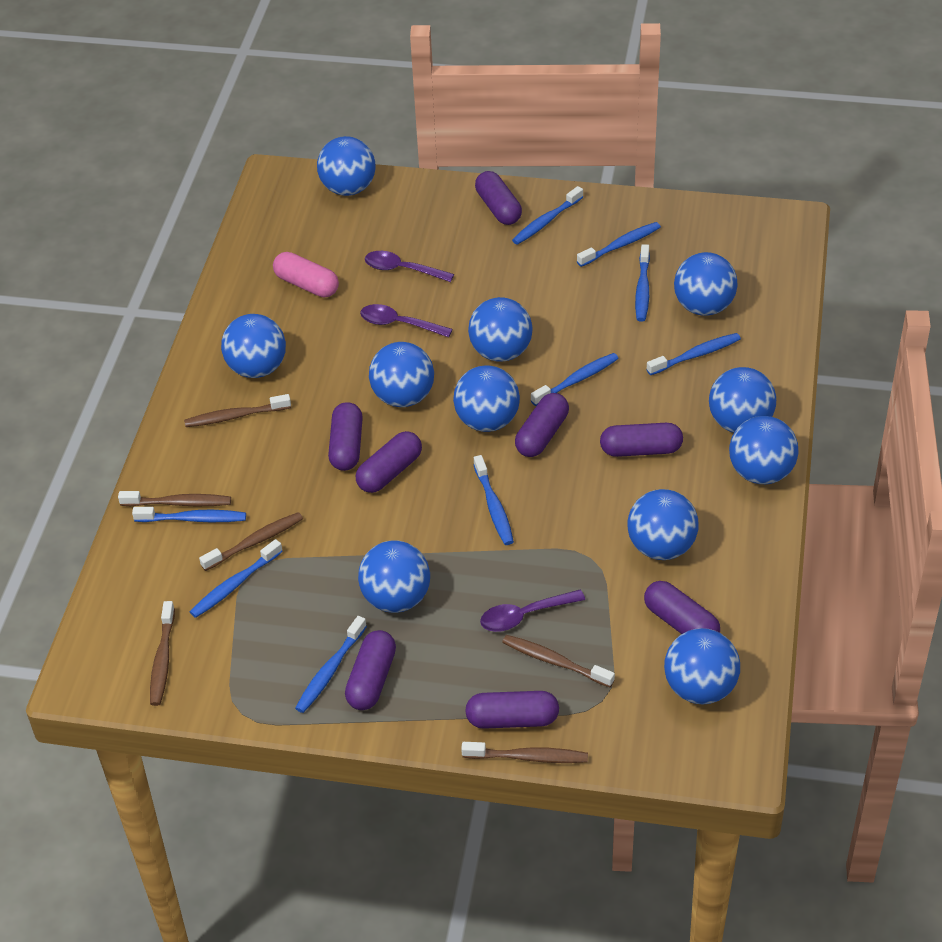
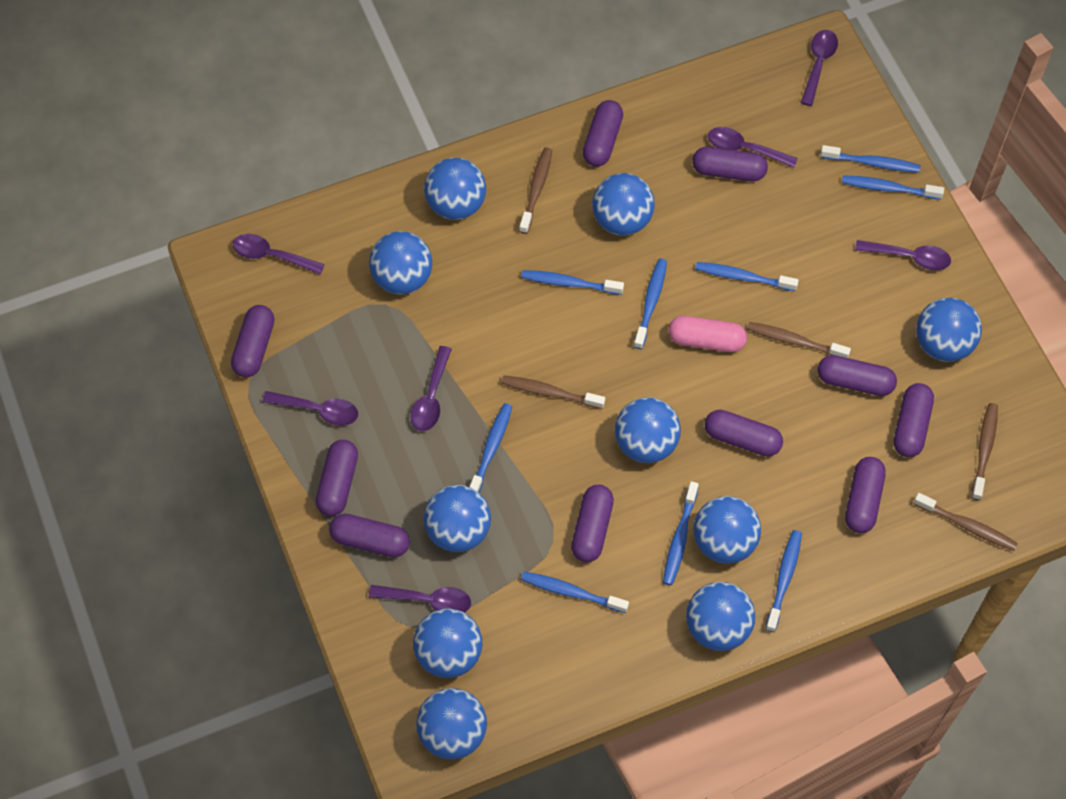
blue ball: 11 -> 10
brown toothbrush: 6 -> 5
purple capsule: 8 -> 10
purple spoon: 3 -> 7

